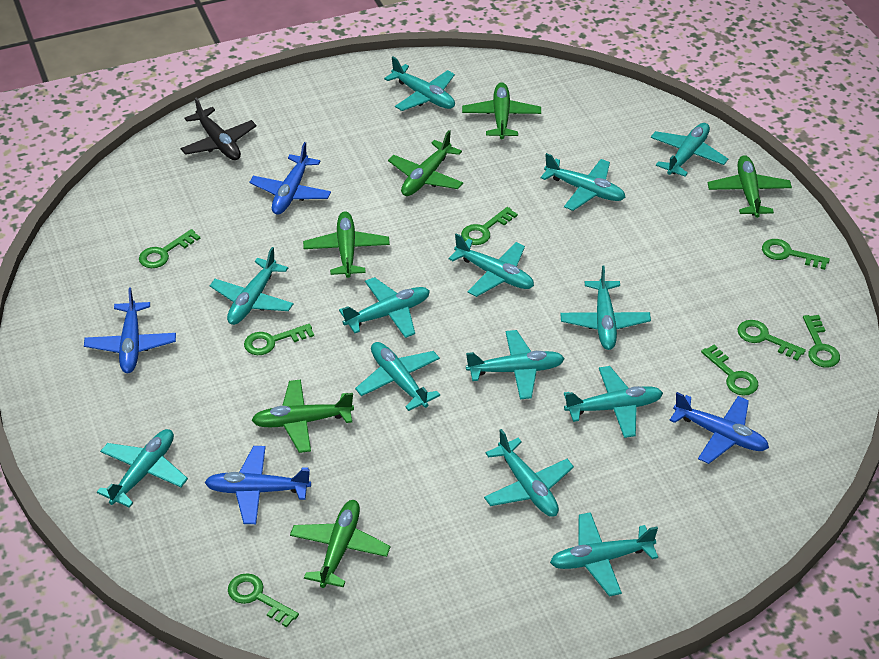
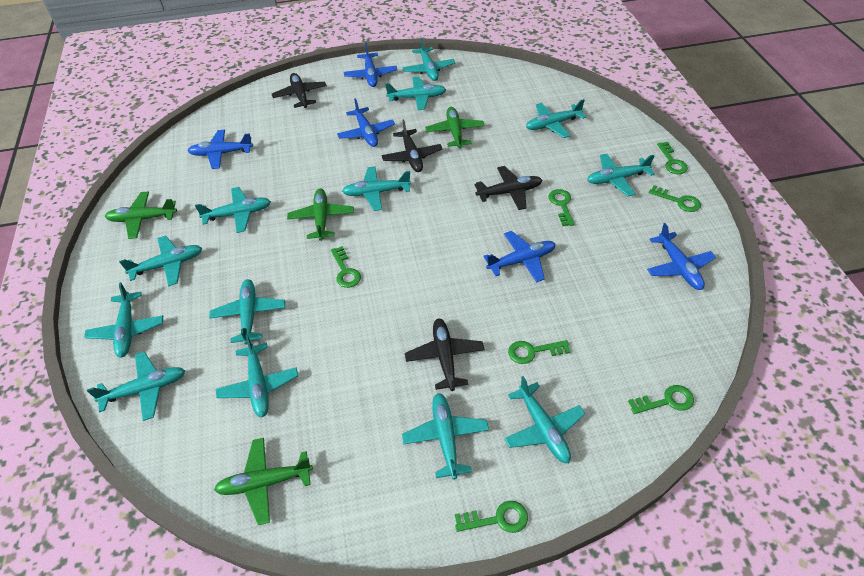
black plane: 1 -> 4
blue plane: 4 -> 5
green key: 8 -> 7
green plane: 6 -> 4

